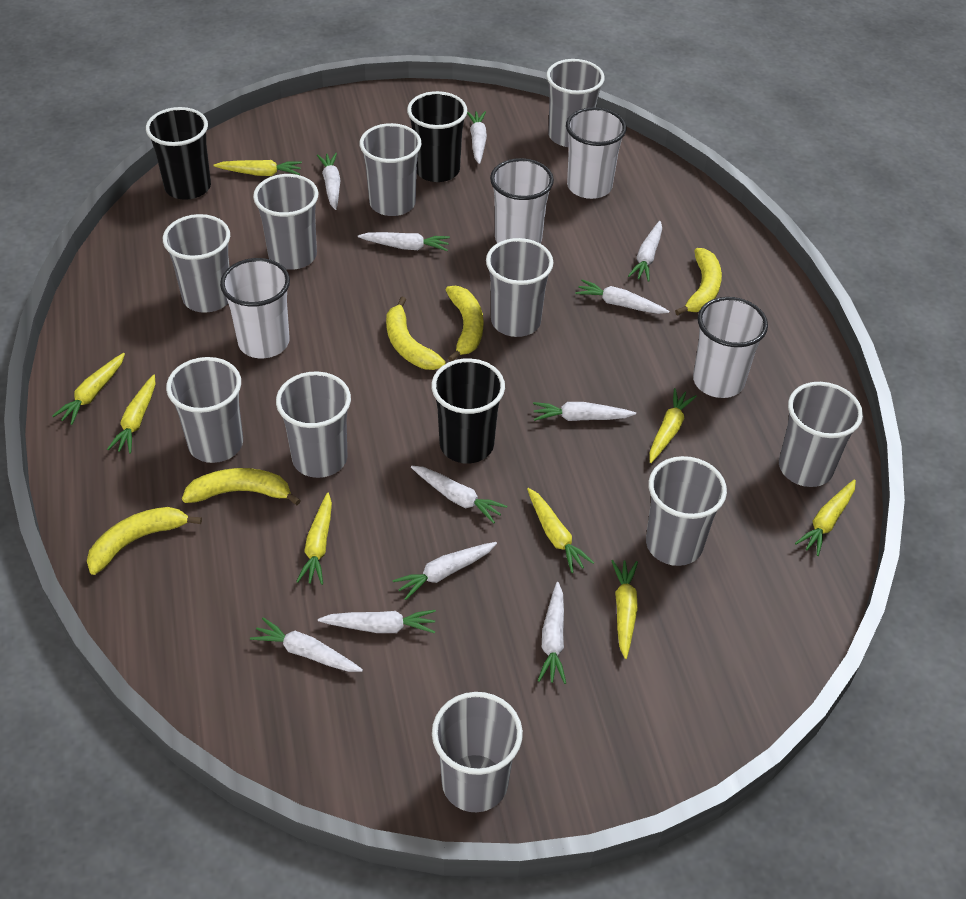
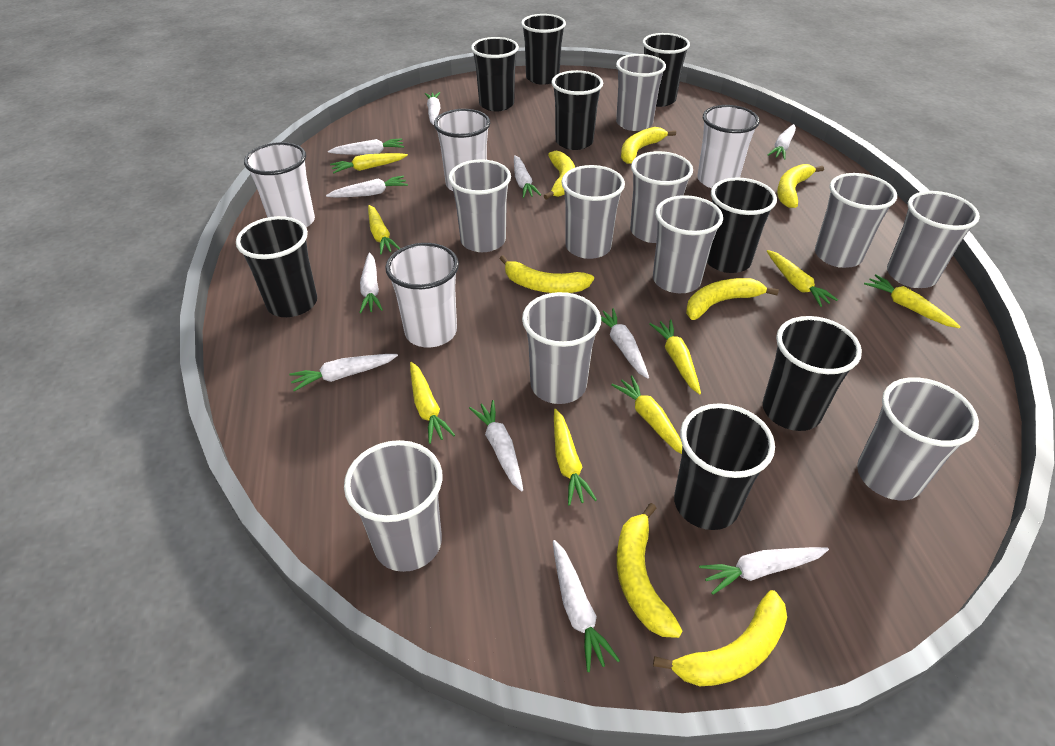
black cup: 3 -> 8
yellow banana: 5 -> 7

